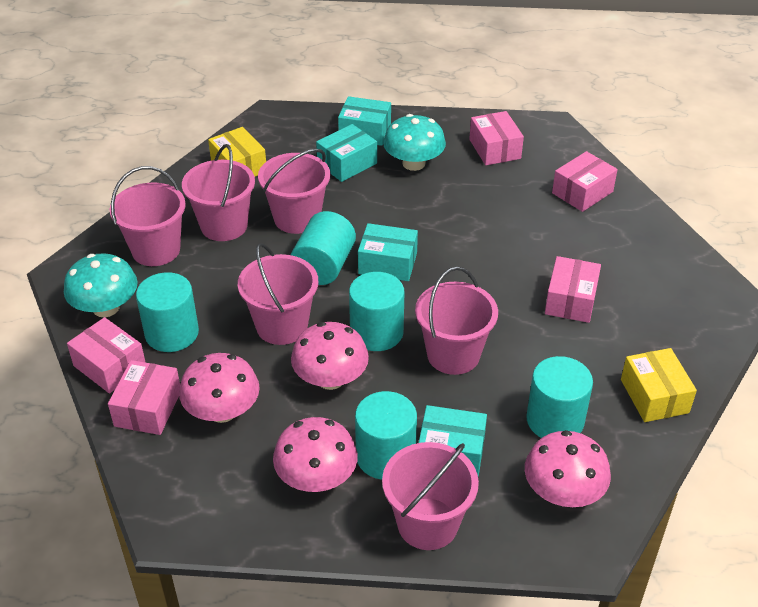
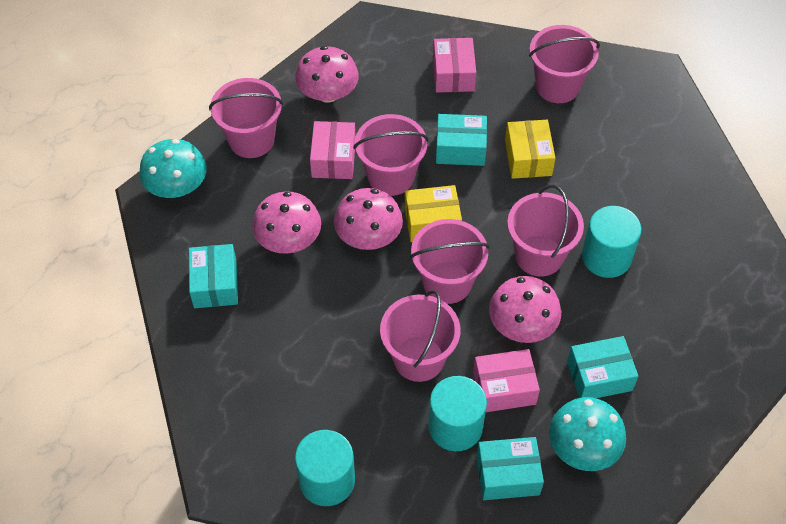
pink box: 5 -> 3
turquoise cylinder: 5 -> 3

